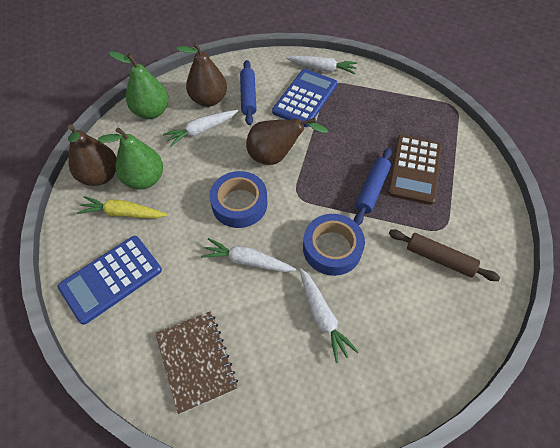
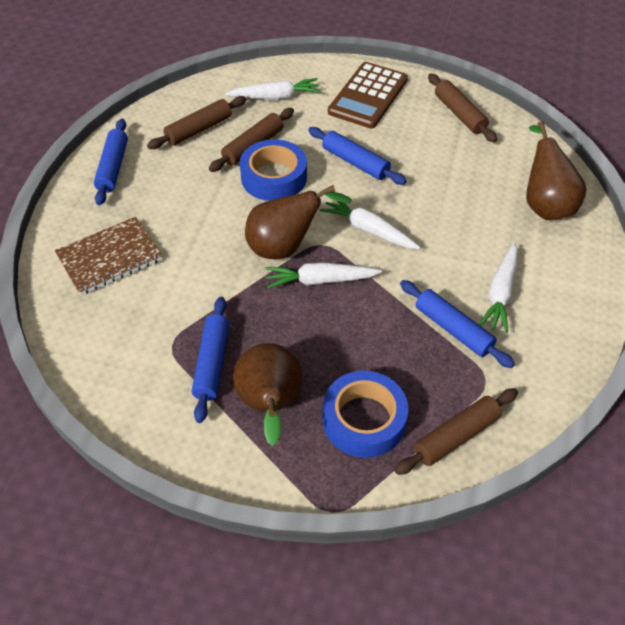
blue calculator: 2 -> 0
blue rolling pin: 2 -> 4
brown rolling pin: 1 -> 4
green pear: 2 -> 0
yellow carrot: 1 -> 0

